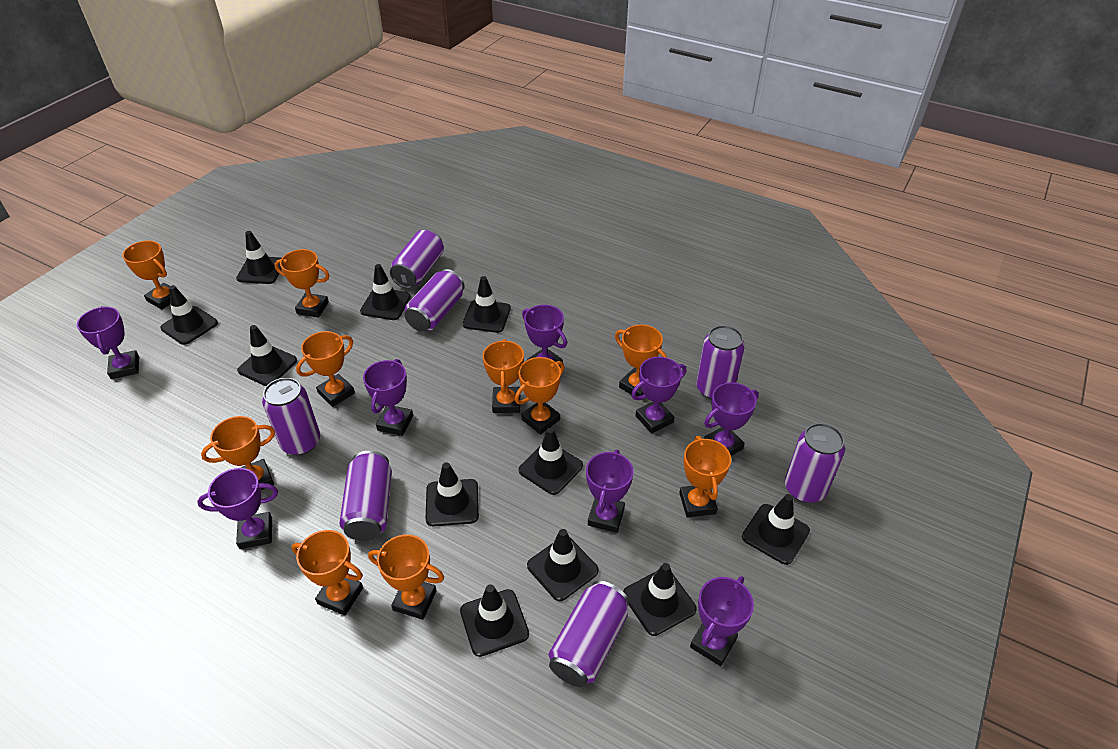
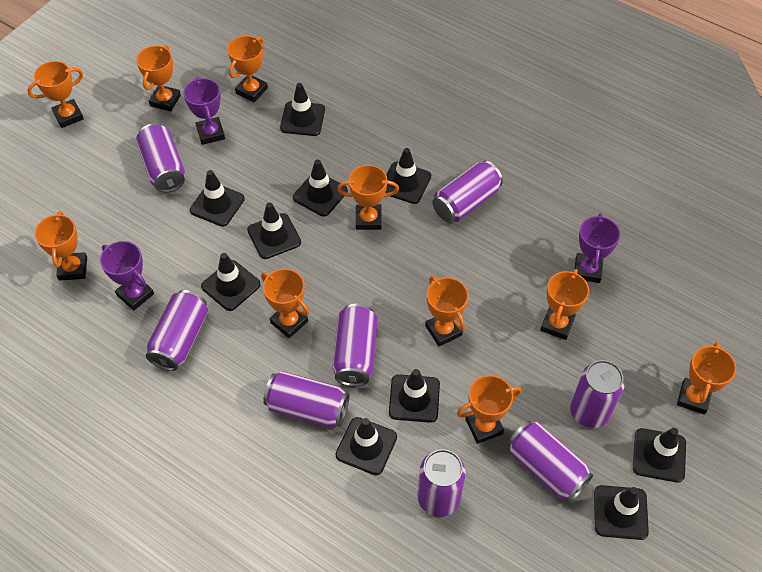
black traffic cone: 11 -> 10
purple can: 7 -> 8
purple trophy: 8 -> 3

